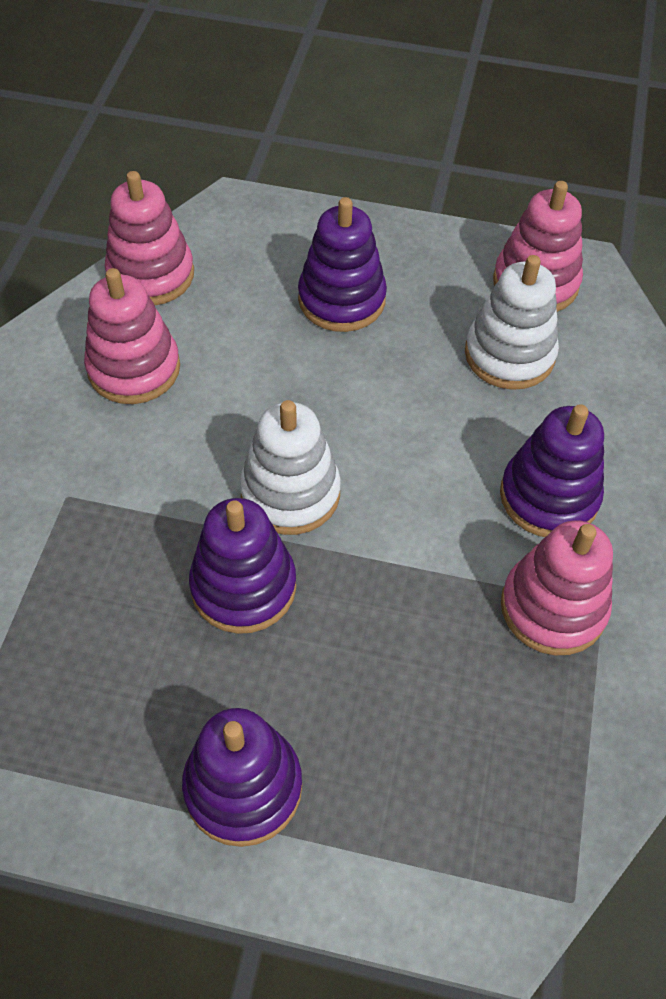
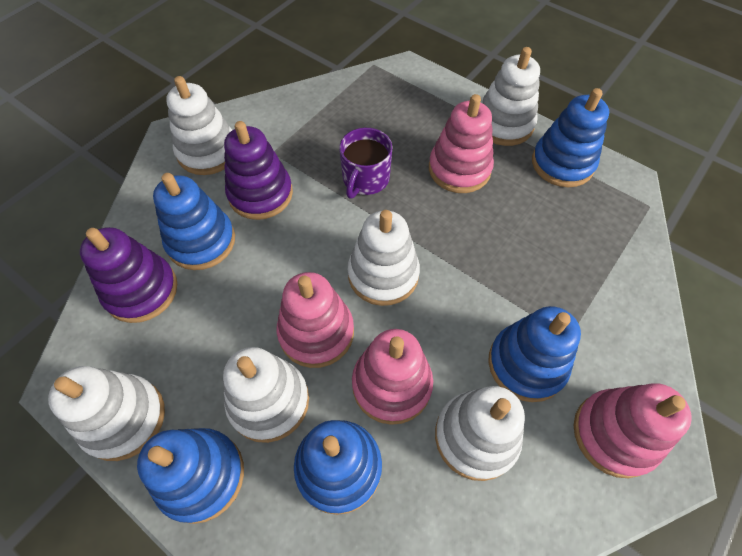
blue stacking toy: 0 -> 5
purple mug: 0 -> 1
purple stacking toy: 4 -> 2
white stacking toy: 2 -> 6

